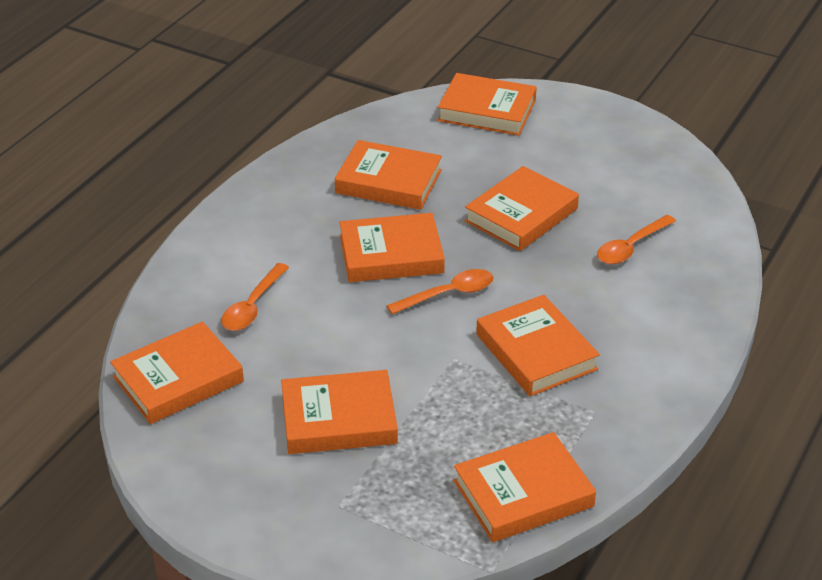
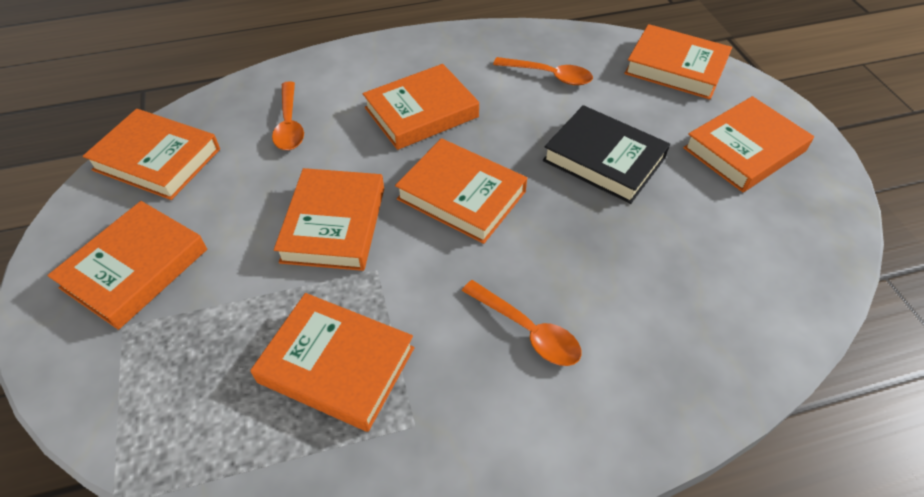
black book: 0 -> 1

